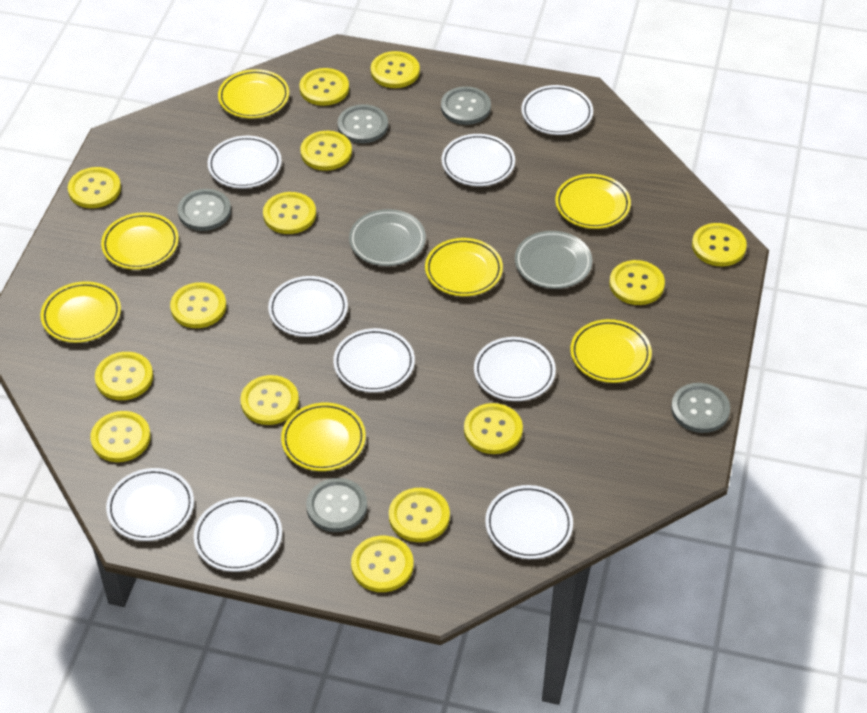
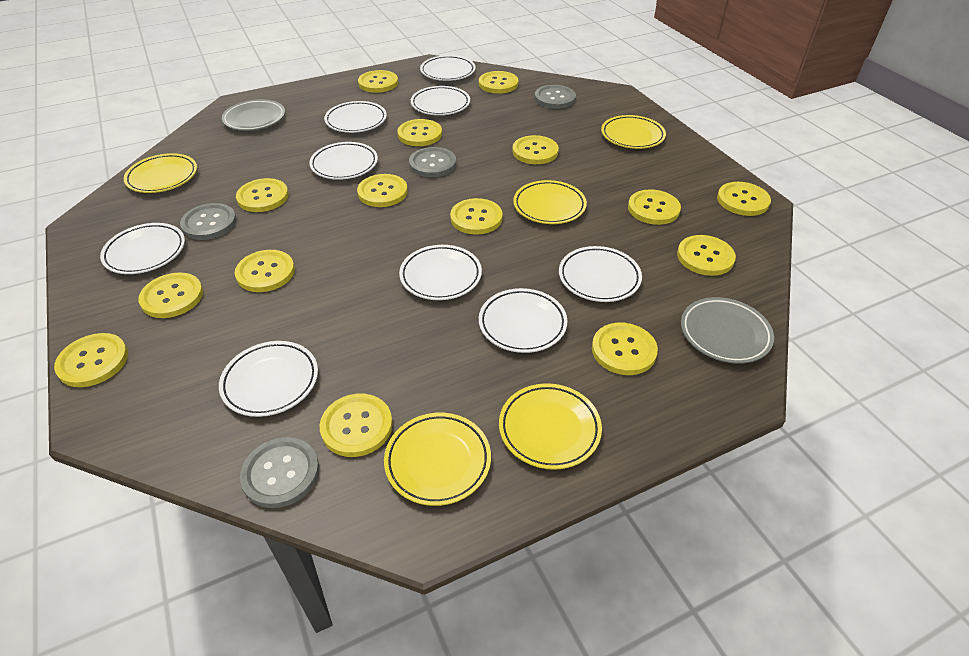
grey button: 5 -> 4
yellow button: 14 -> 15
yellow plate: 7 -> 5

